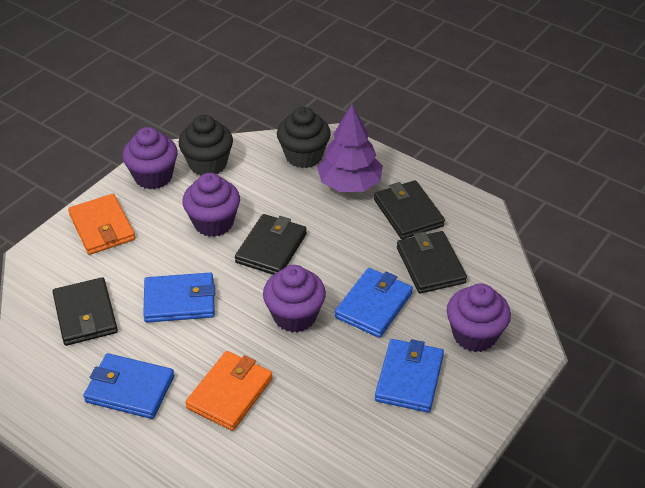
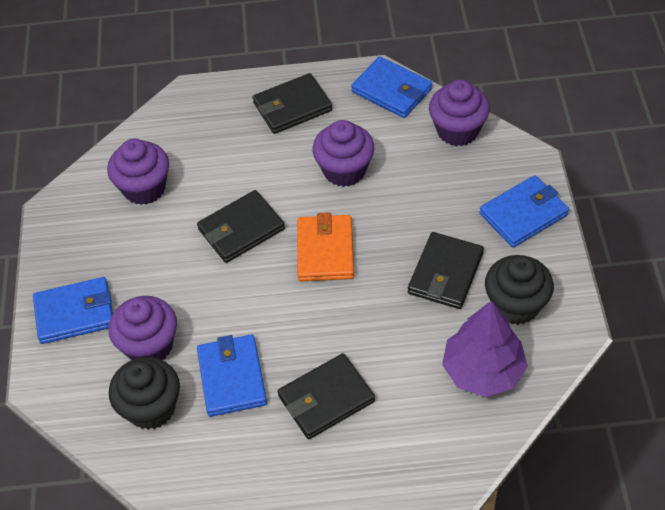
orange wallet: 2 -> 1

